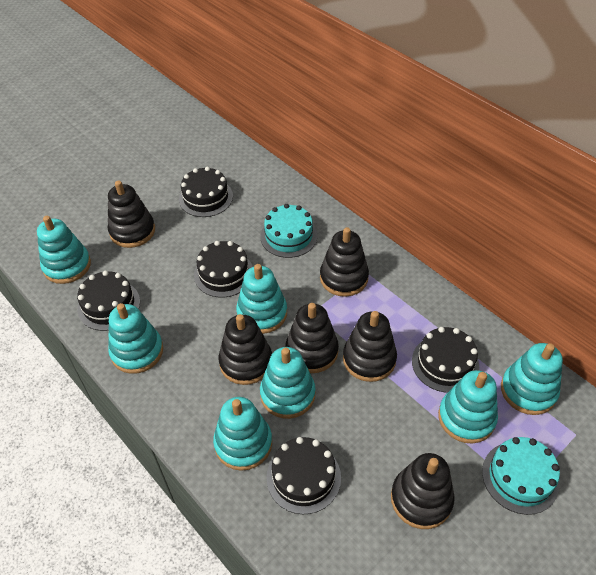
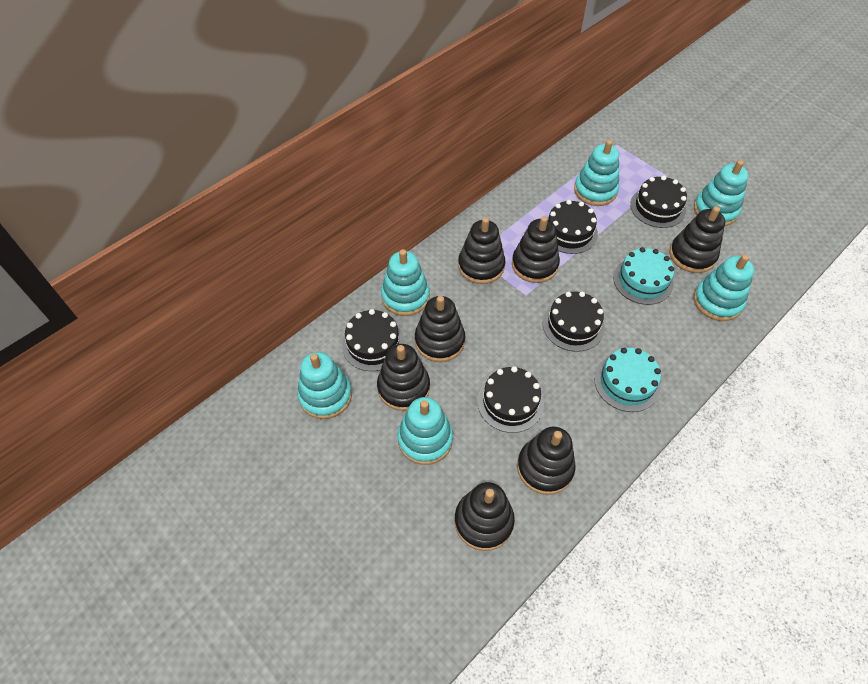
black stacking toy: 6 -> 7
turquoise stacking toy: 7 -> 6

